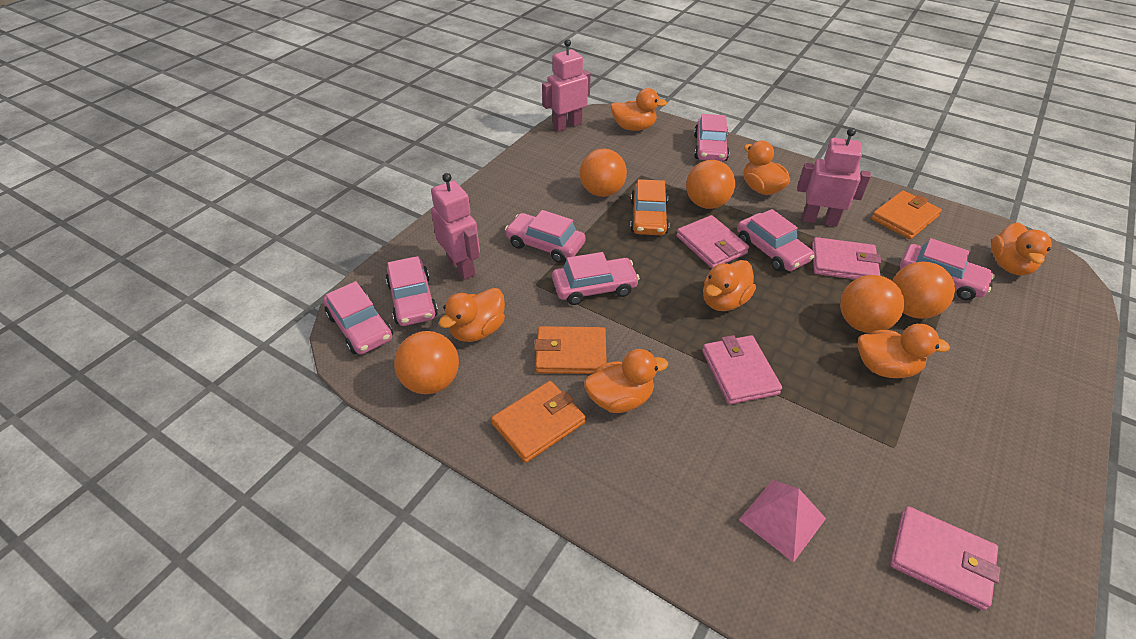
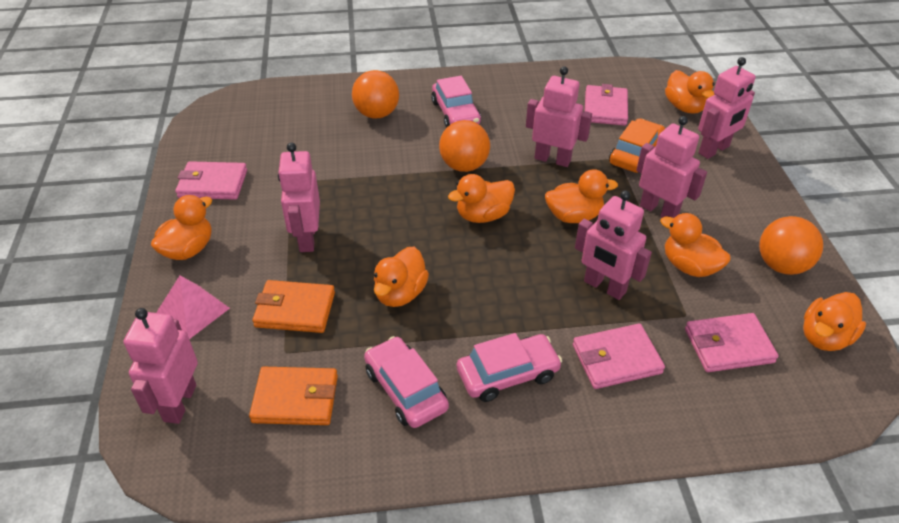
orange ball: 5 -> 3
orange wallet: 3 -> 2
pink car: 7 -> 3
pink robot: 3 -> 6

